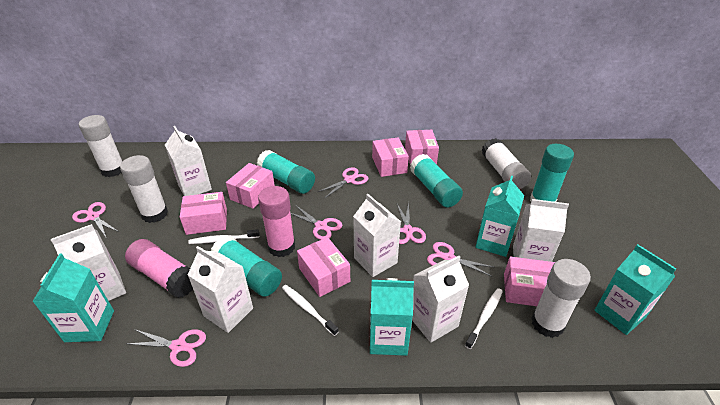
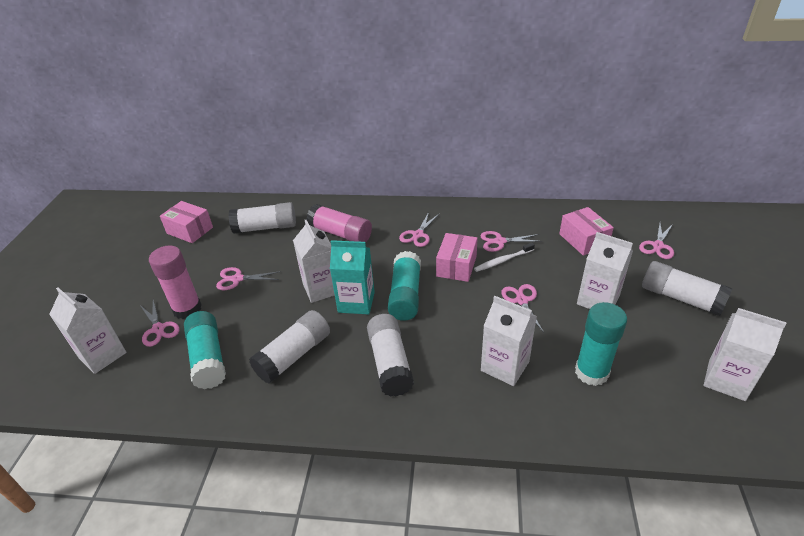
pink box: 6 -> 3
turquoise carton: 4 -> 1
turquoise glue stick: 4 -> 3
white carton: 6 -> 5
white toothbrush: 3 -> 1

